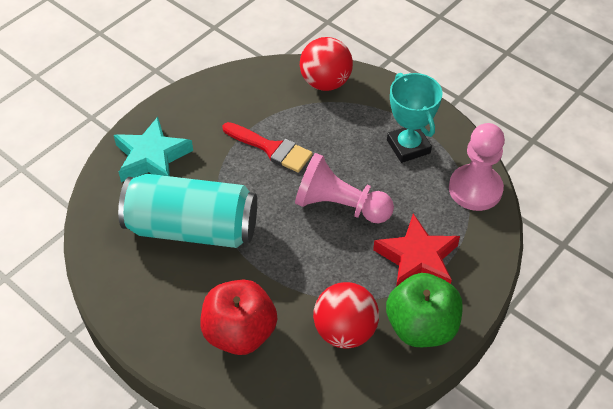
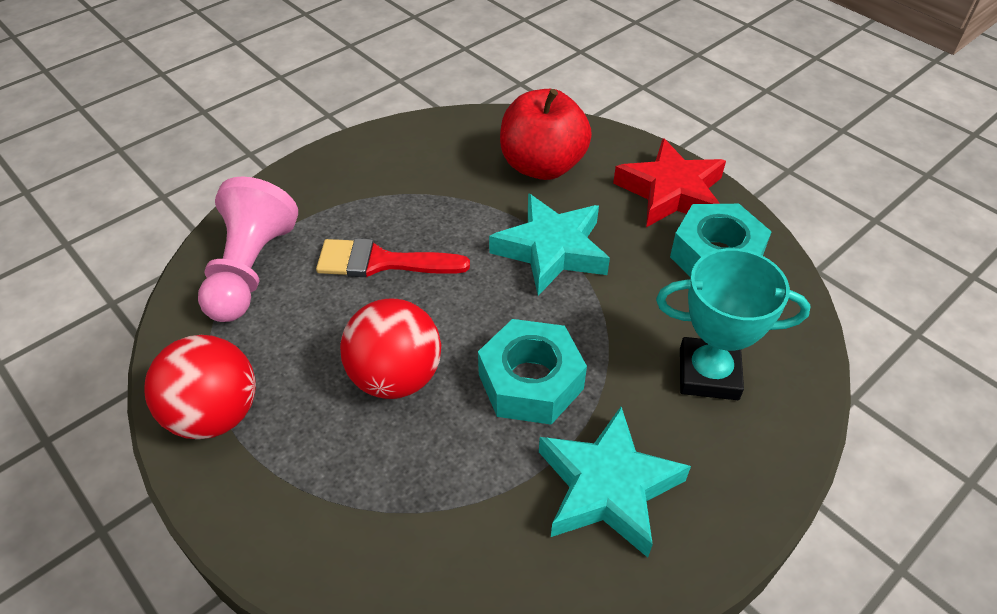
green apple: 1 -> 0
pink pawn: 2 -> 1
turquoise can: 1 -> 0
turquoise nut: 0 -> 2
turquoise star: 1 -> 2

